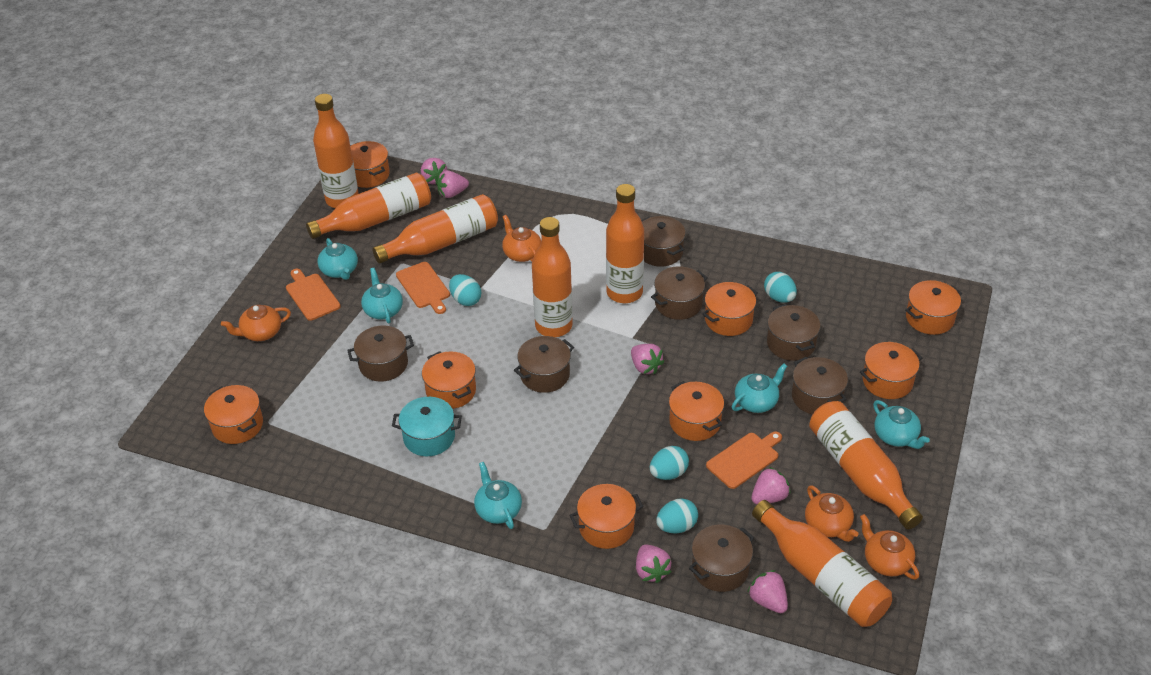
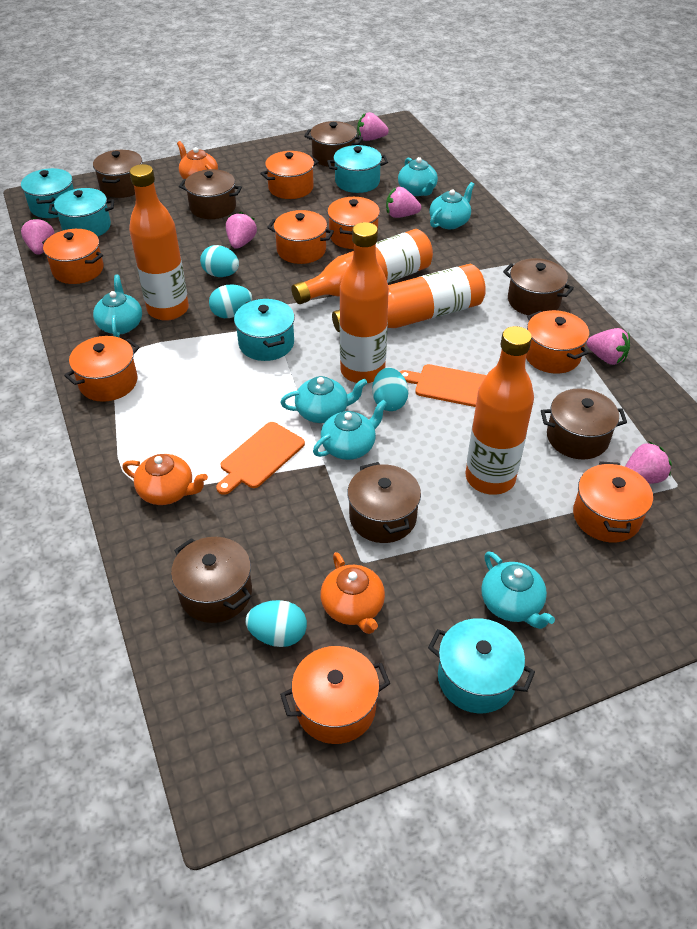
orange bottle: 7 -> 5
orange cutting board: 3 -> 2
orange teapot: 4 -> 3
turquoise pot: 1 -> 5
turquoise teapot: 5 -> 6

